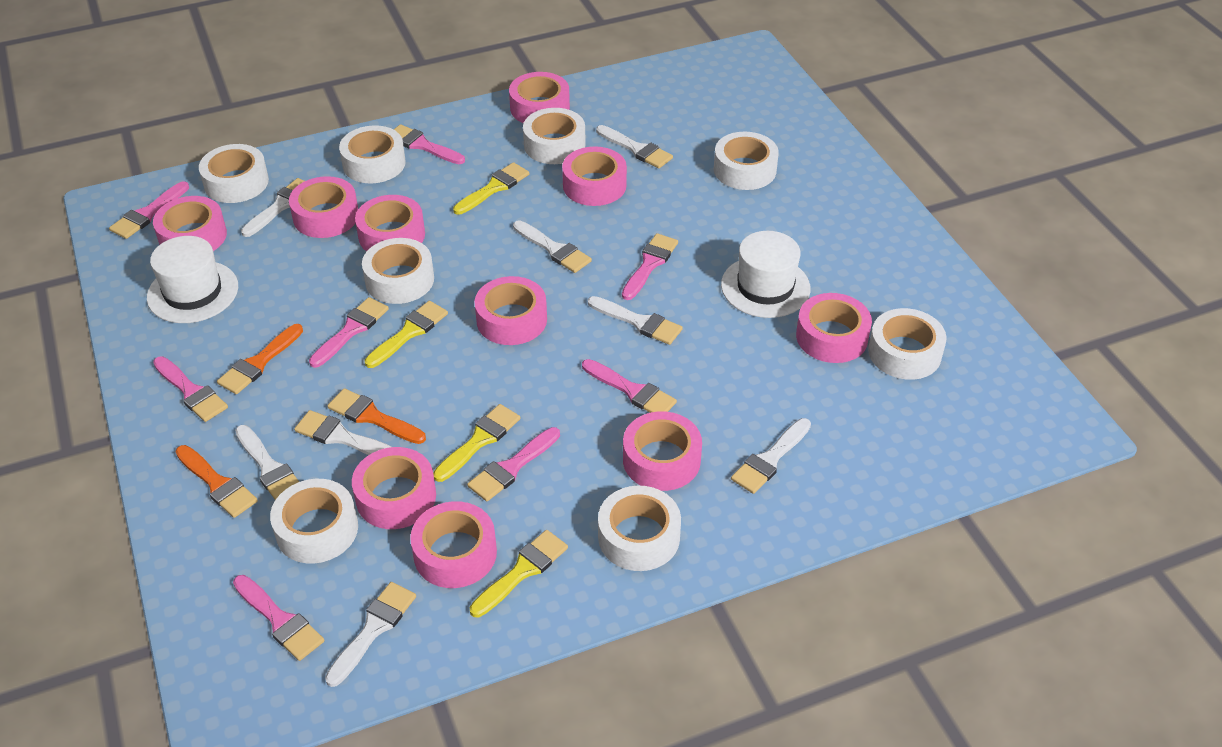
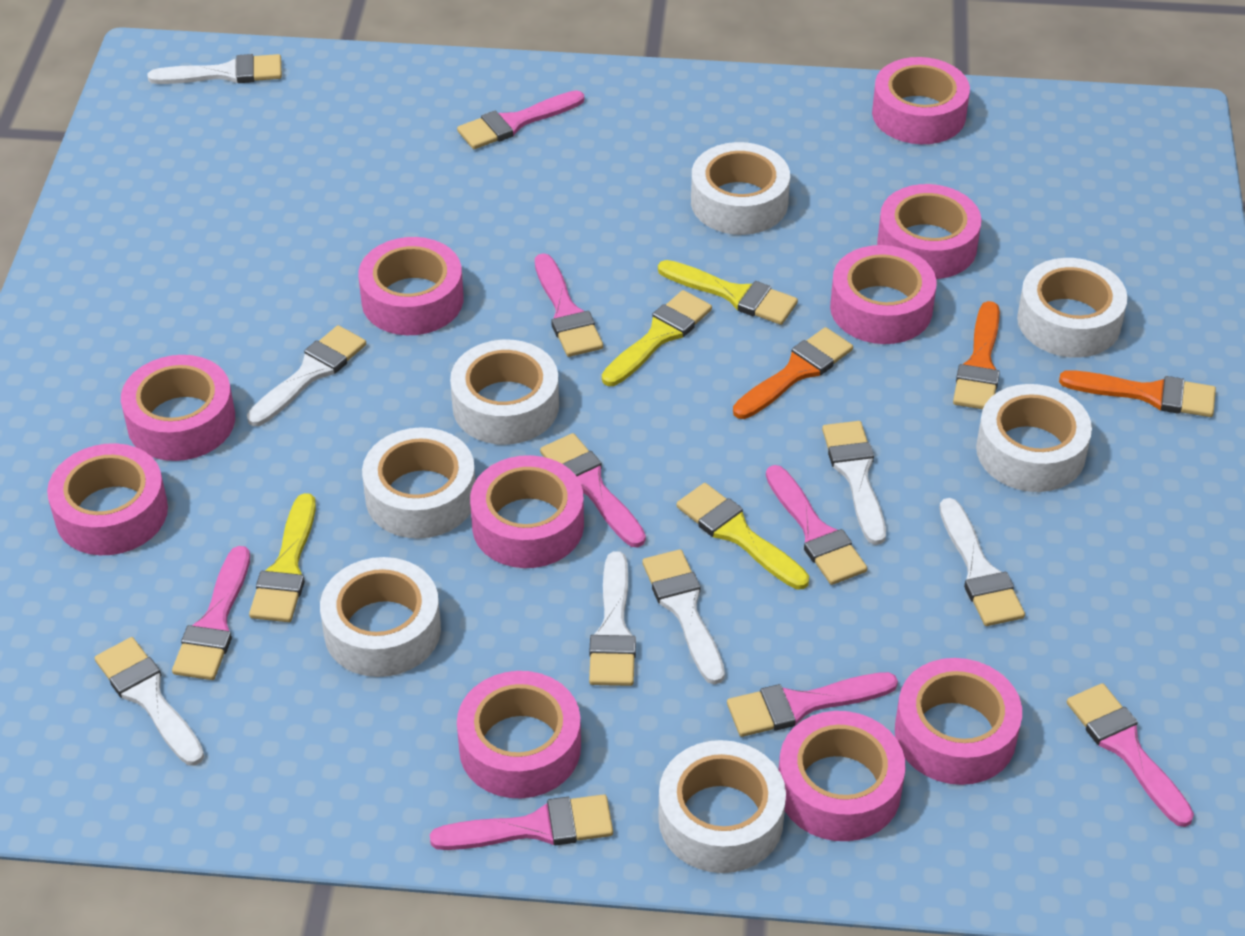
white brush: 8 -> 7
white hat: 2 -> 0
white tape: 8 -> 7

